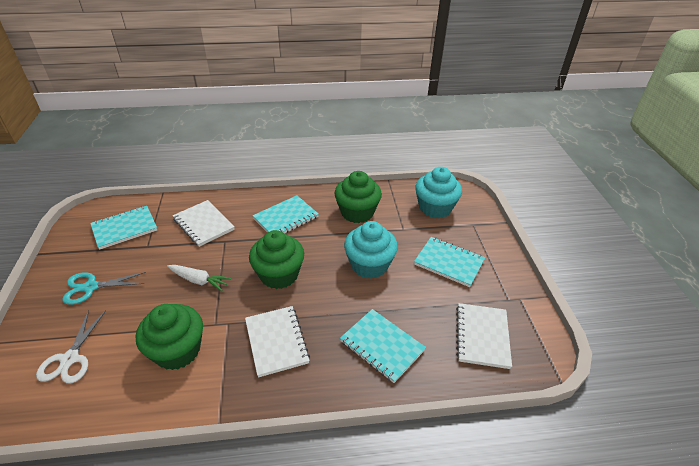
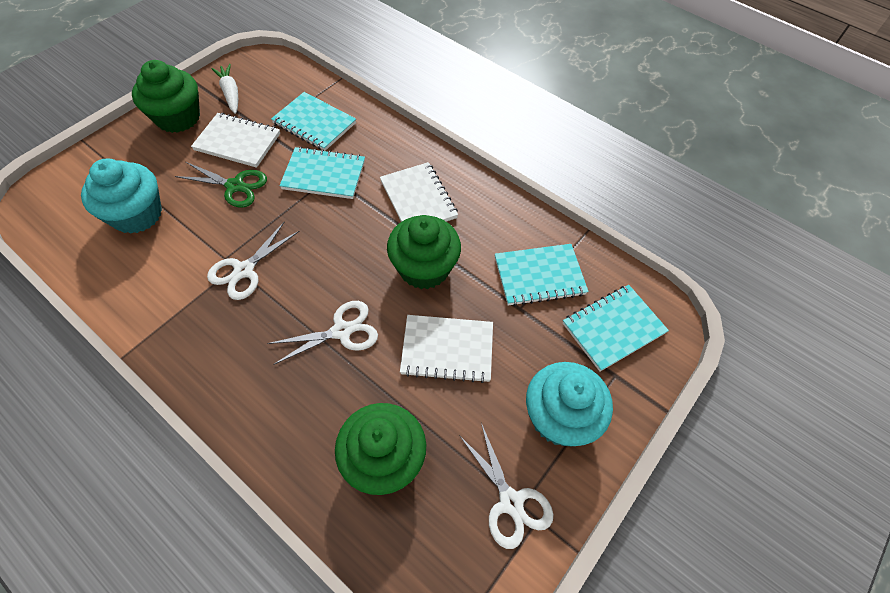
green scissors: 0 -> 1
turquoise scissors: 1 -> 0
white scissors: 1 -> 3

